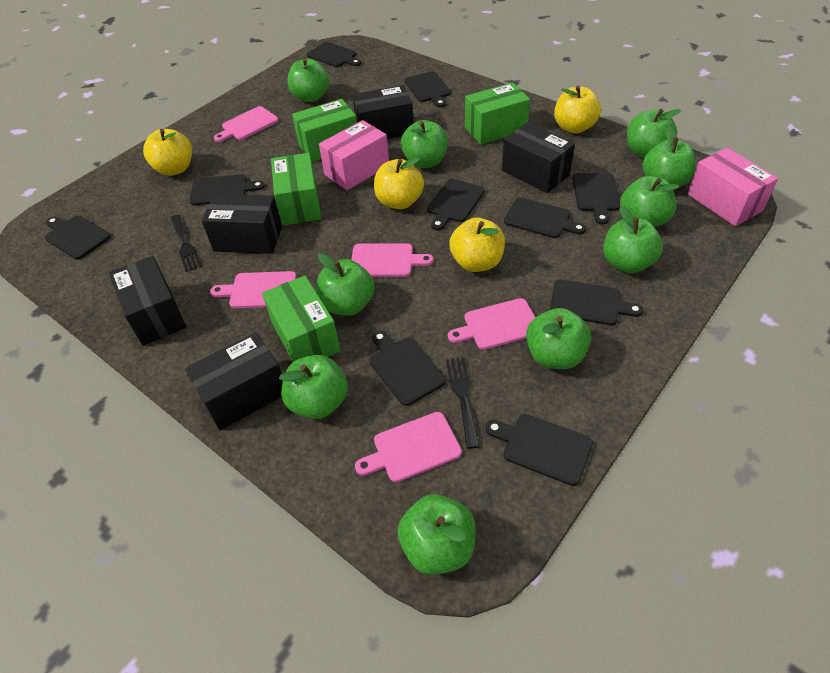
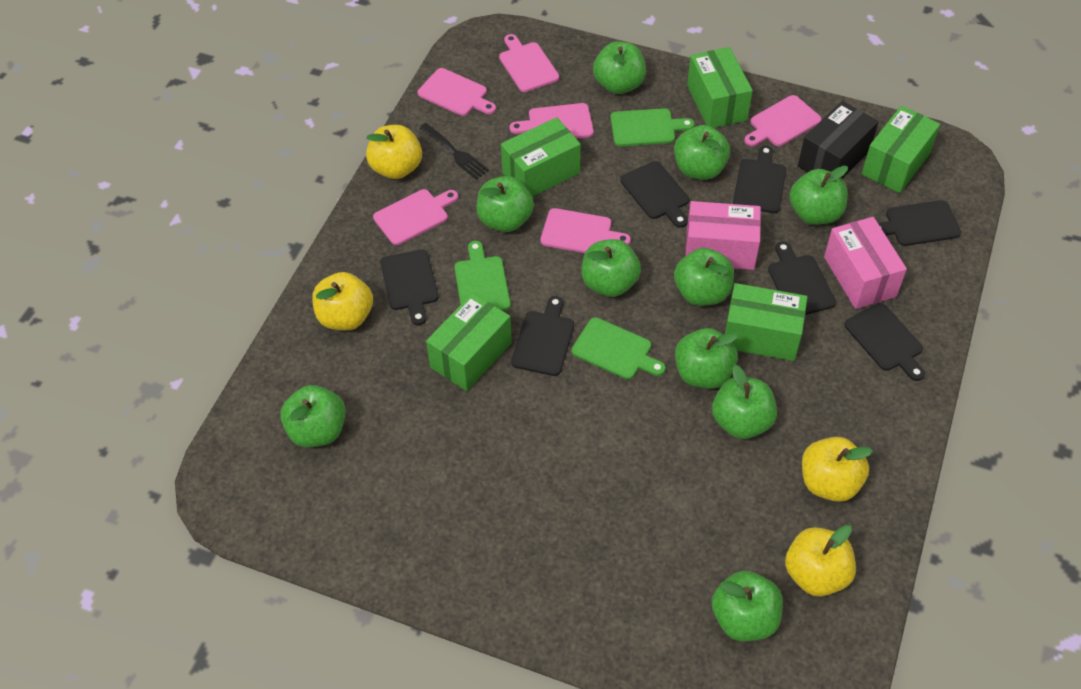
black box: 5 -> 1
black cutting board: 10 -> 7
black fork: 2 -> 1
green box: 4 -> 5
green cutting board: 0 -> 3
pink cutting board: 5 -> 6

